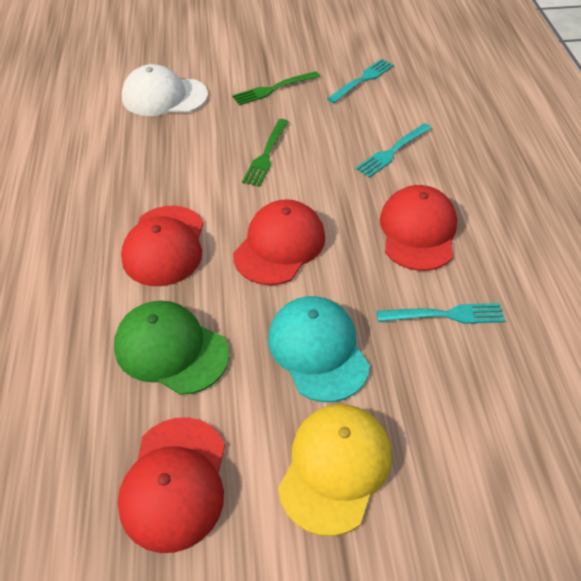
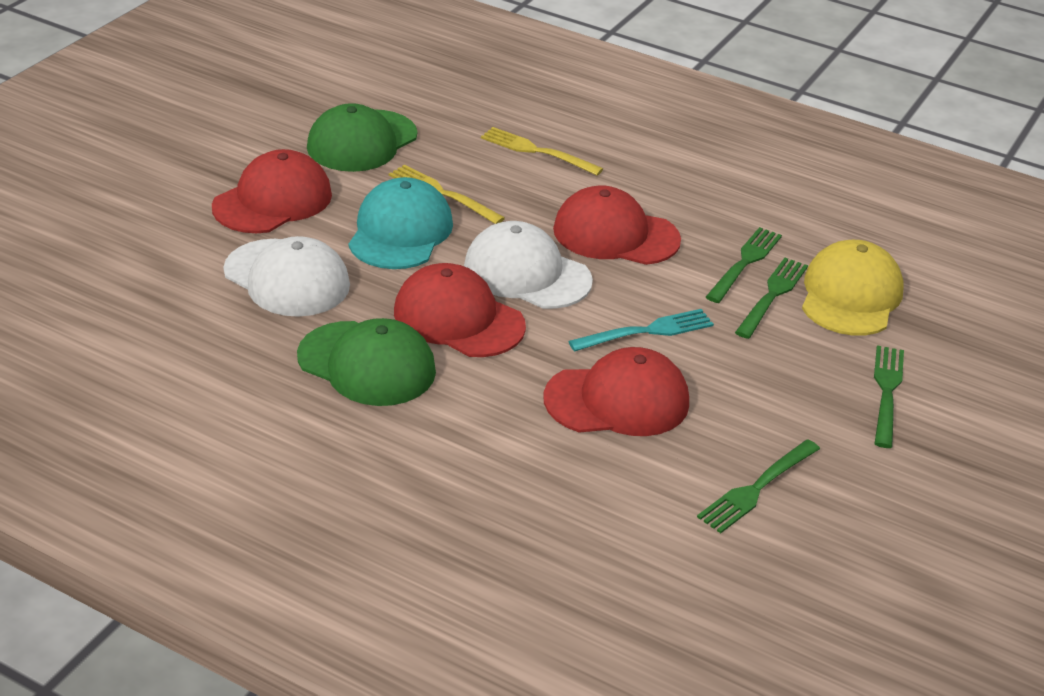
green cap: 1 -> 2
green fork: 2 -> 4
turquoise fork: 3 -> 1
white cap: 1 -> 2
yellow fork: 0 -> 2

